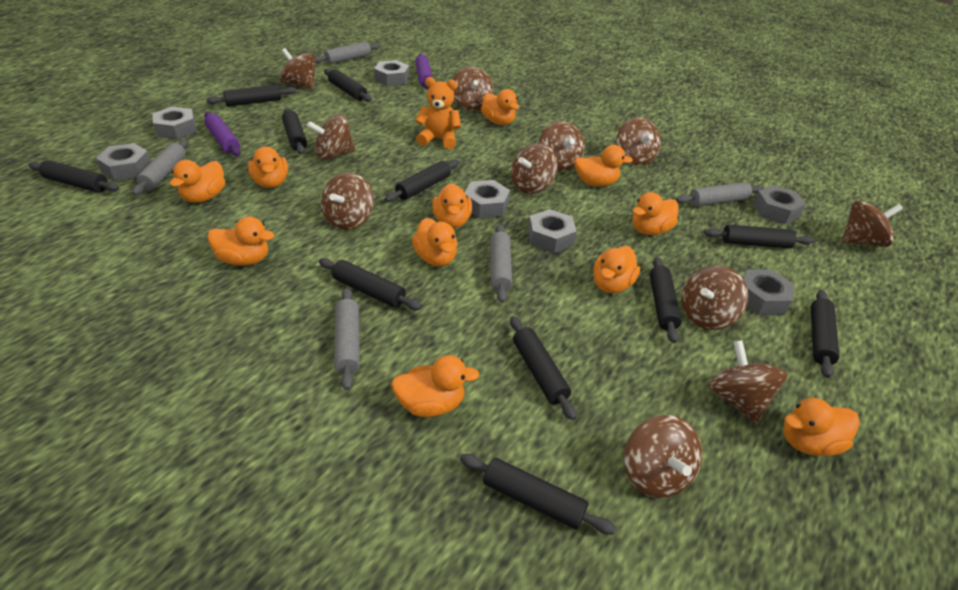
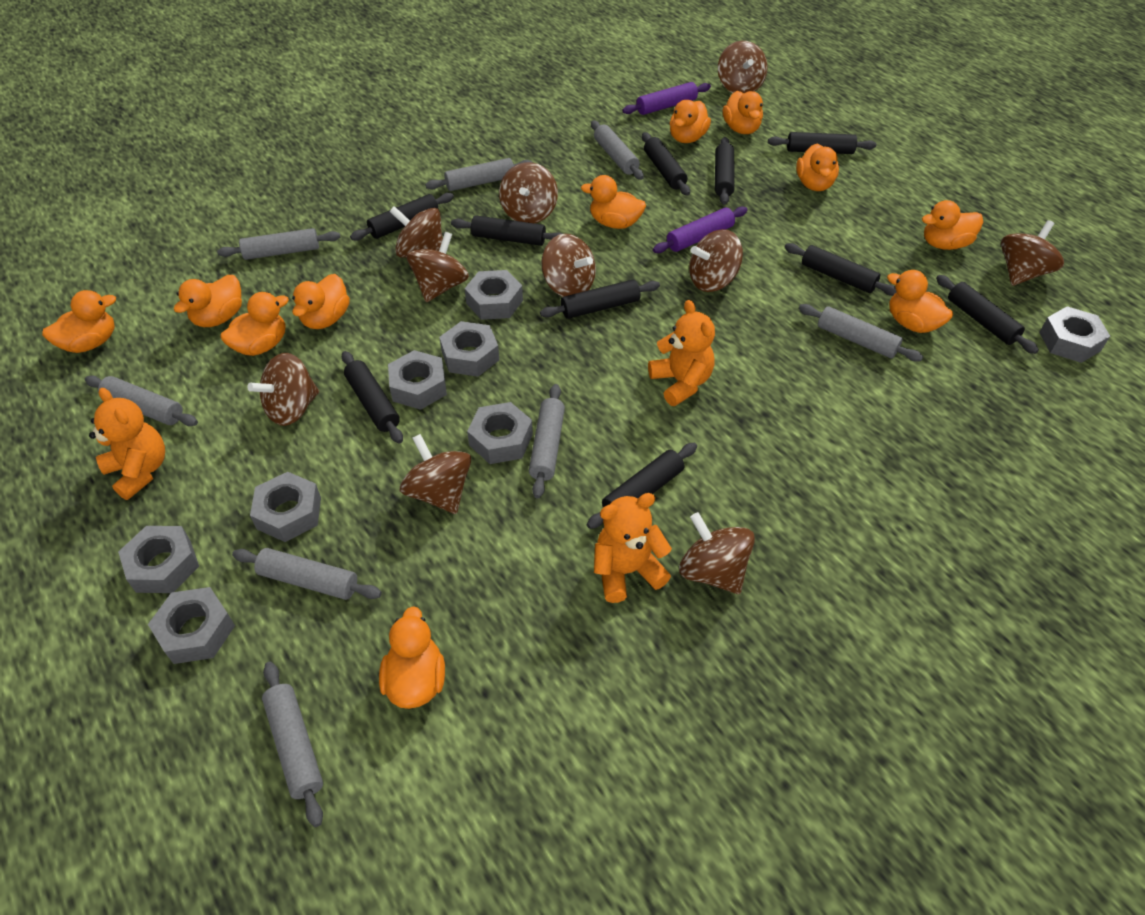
black rolling pin: 11 -> 10
brown spinning top: 11 -> 10
grey nut: 7 -> 8
grey rolling pin: 5 -> 8
orange teddy bear: 1 -> 3

